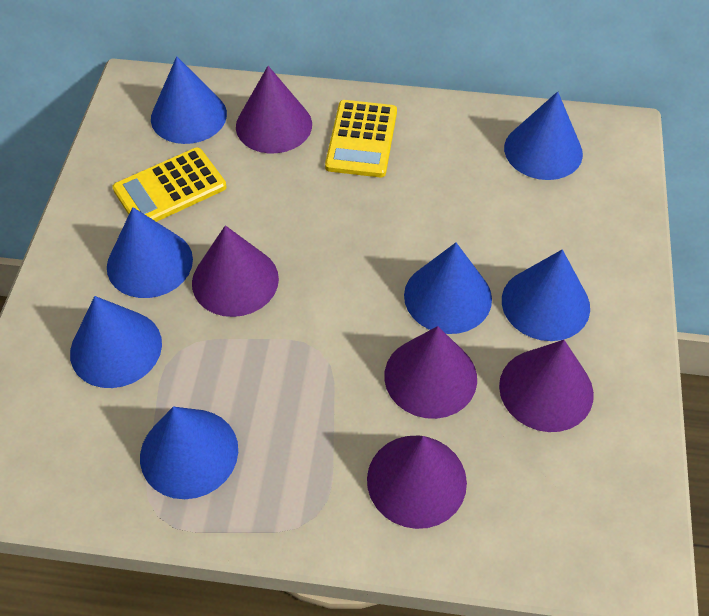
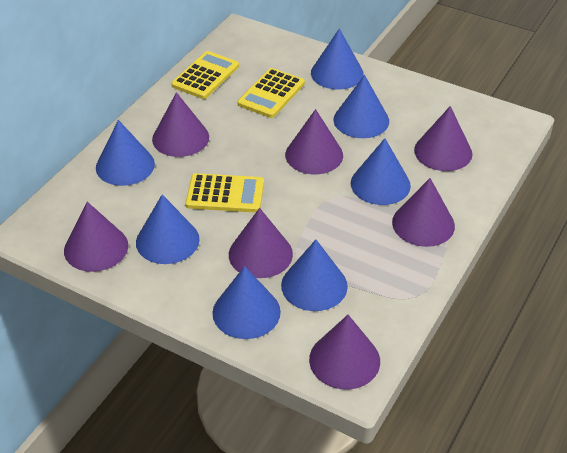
purple cone: 5 -> 7
yellow calculator: 2 -> 3

